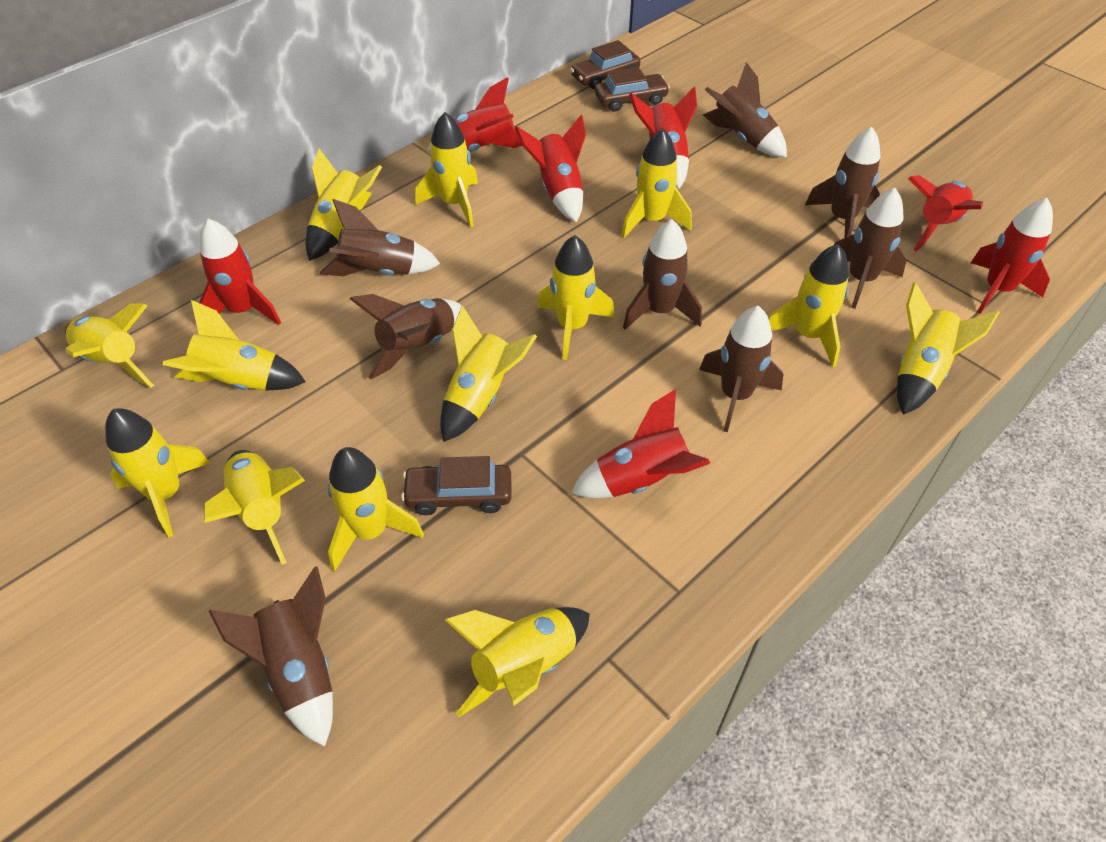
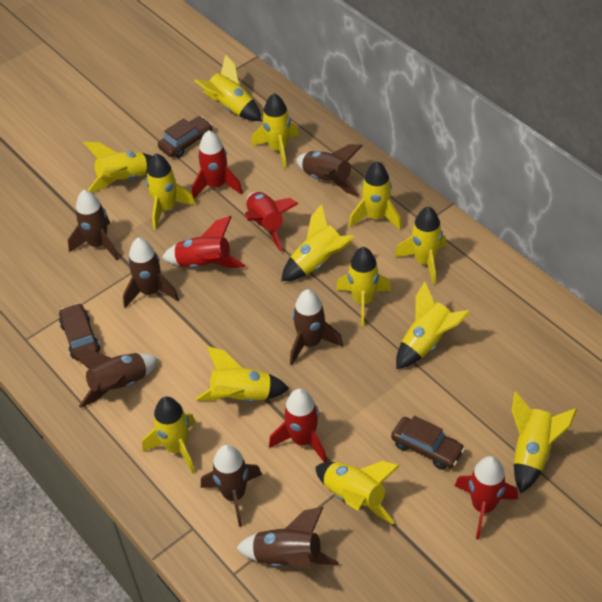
brown rocket: 8 -> 7
red rocket: 7 -> 5

